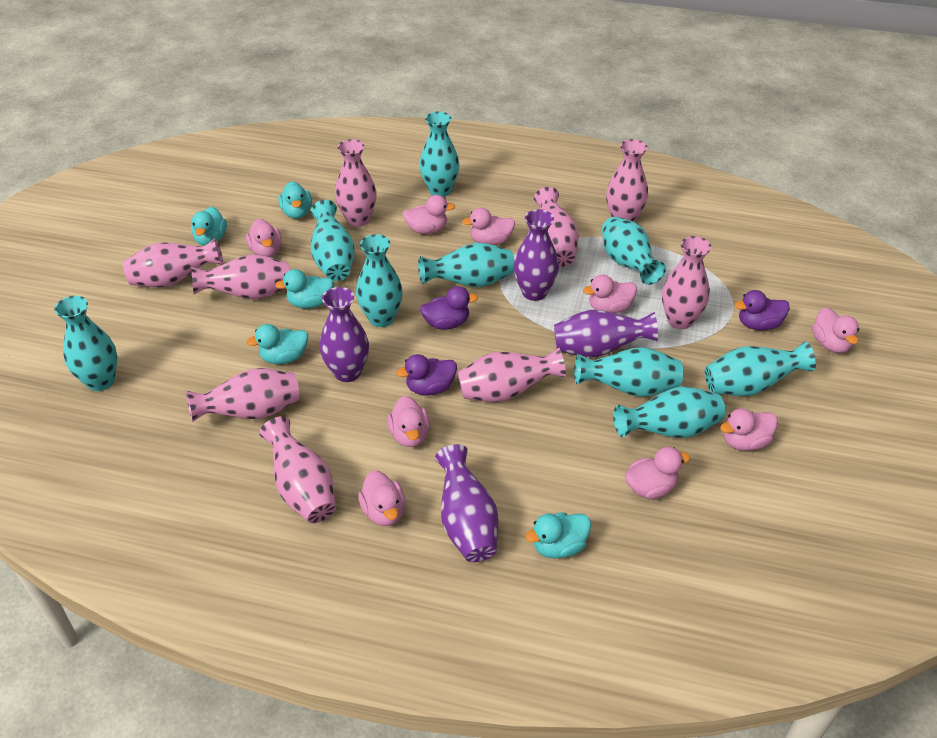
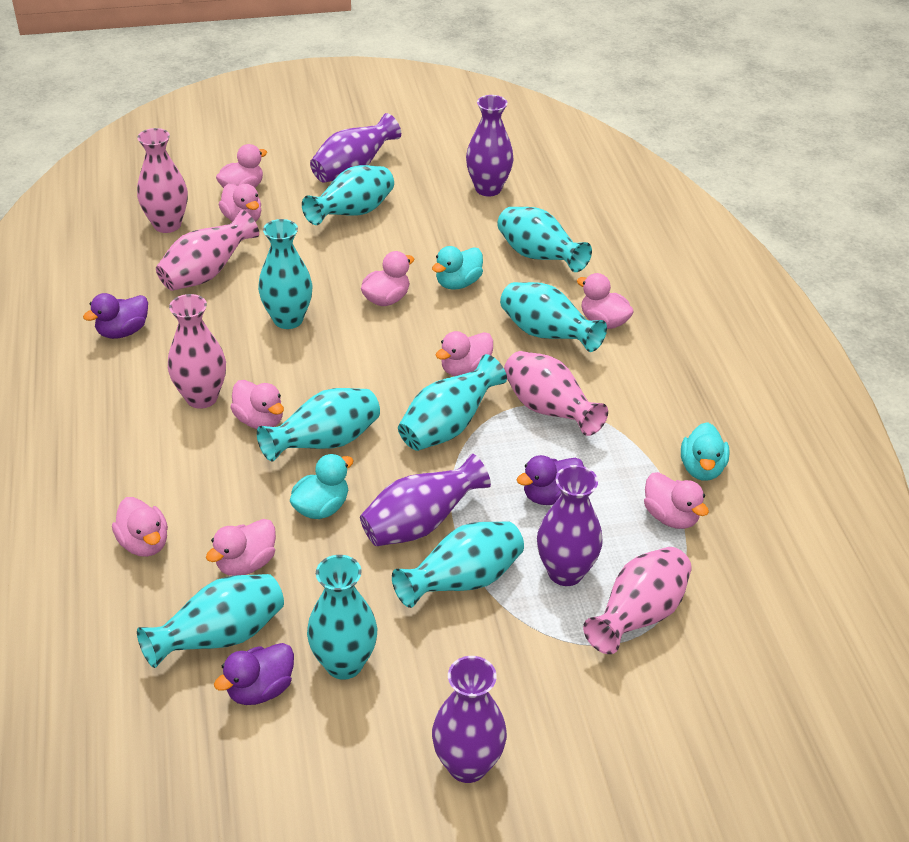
pink vase: 9 -> 5
purple vase: 4 -> 5
turquoise duck: 5 -> 3

